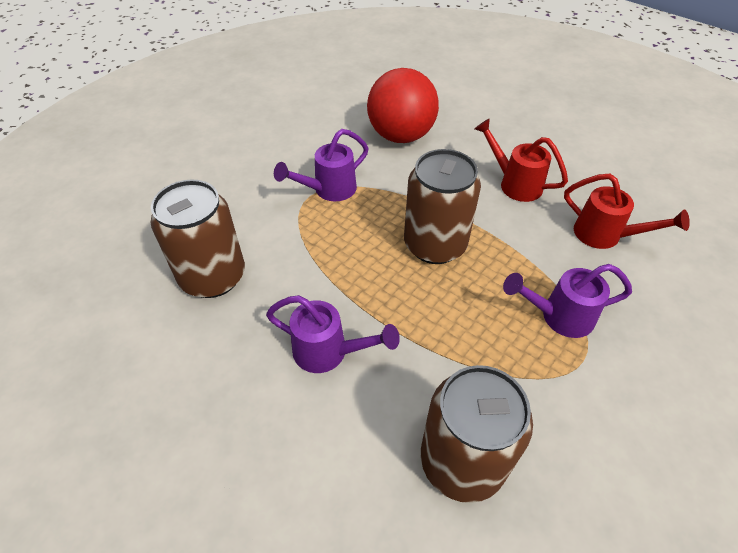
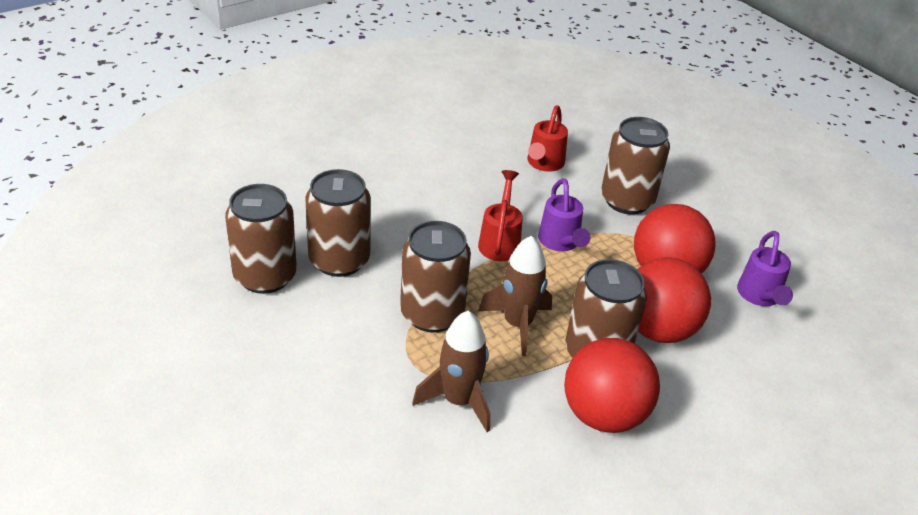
brown can: 3 -> 5
brown rocket: 0 -> 2
purple watering can: 3 -> 2
red ball: 1 -> 3

